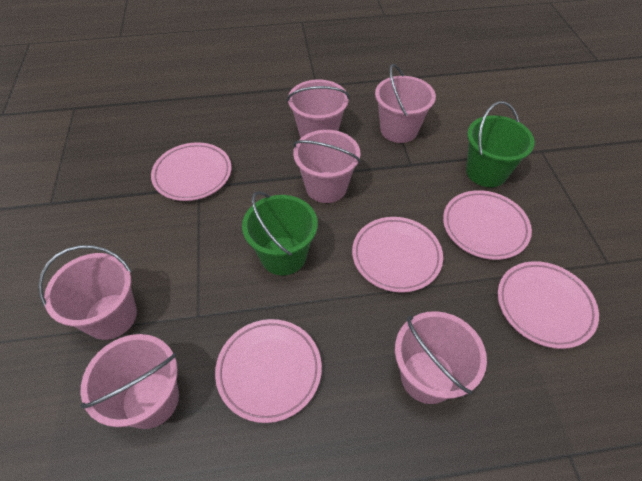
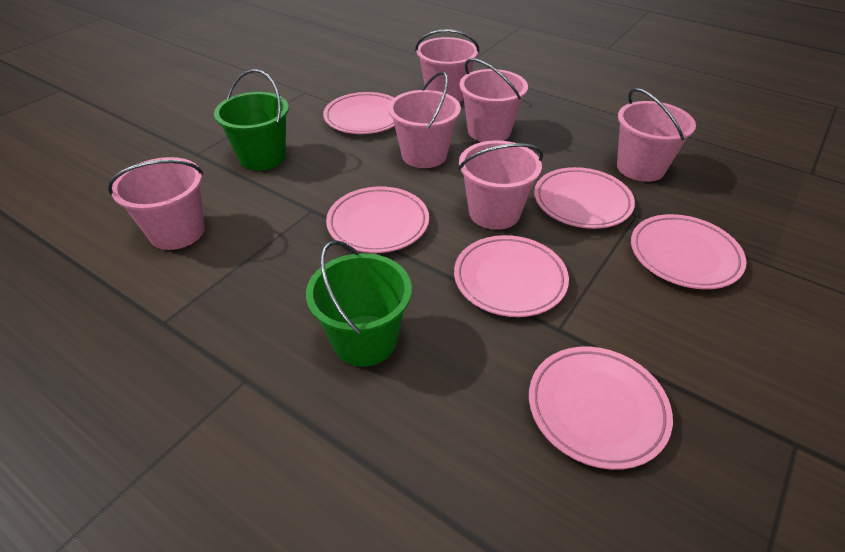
pink plate: 5 -> 6

